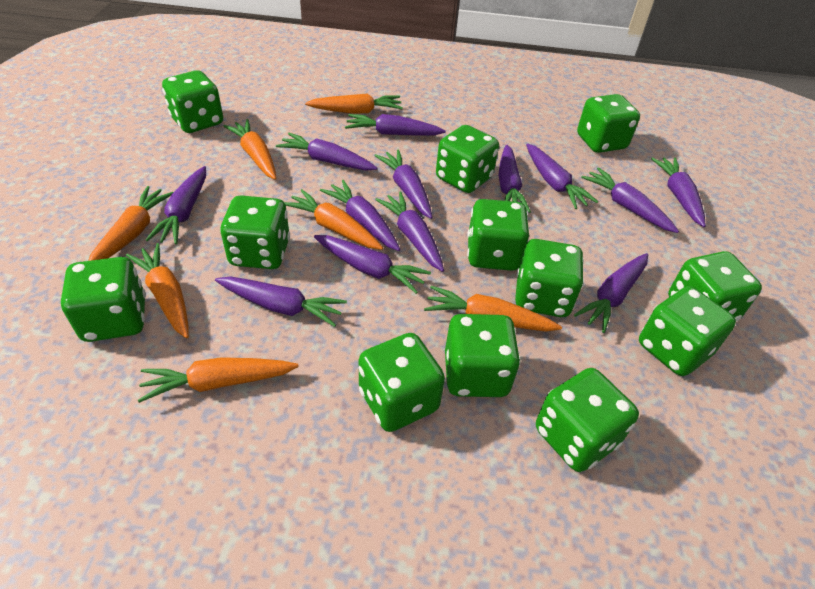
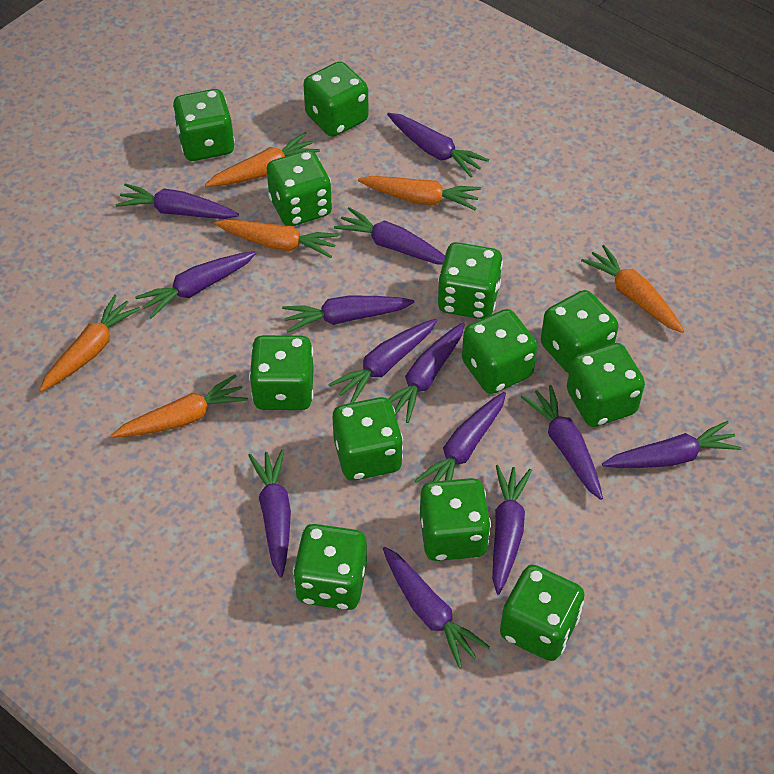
orange carrot: 7 -> 6

